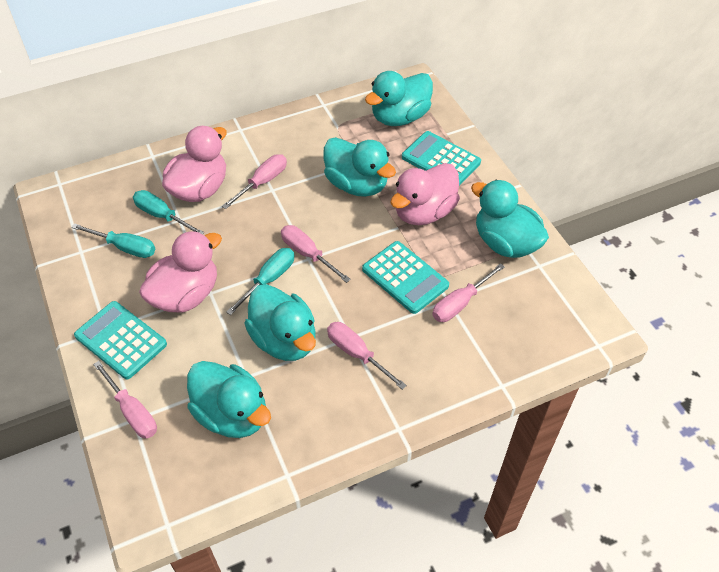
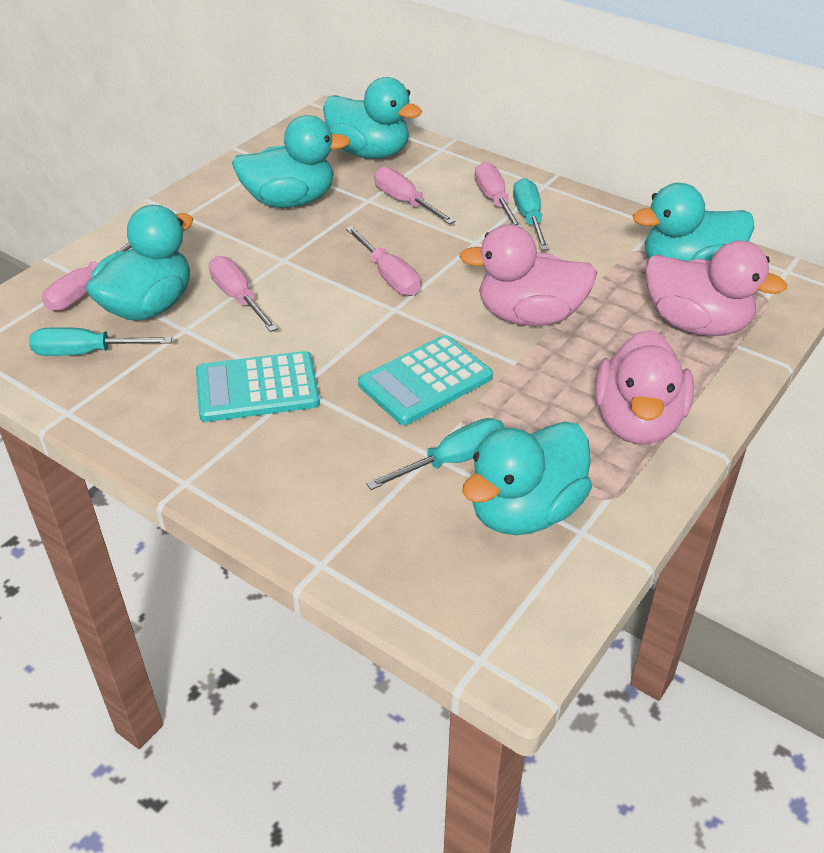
turquoise calculator: 3 -> 2

